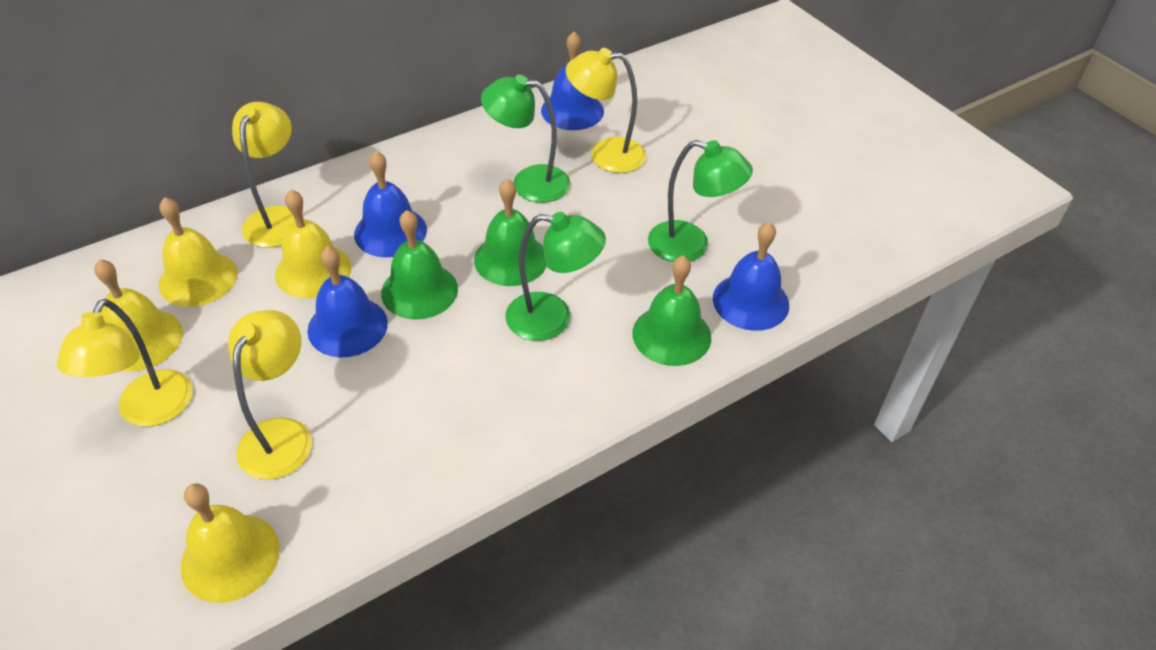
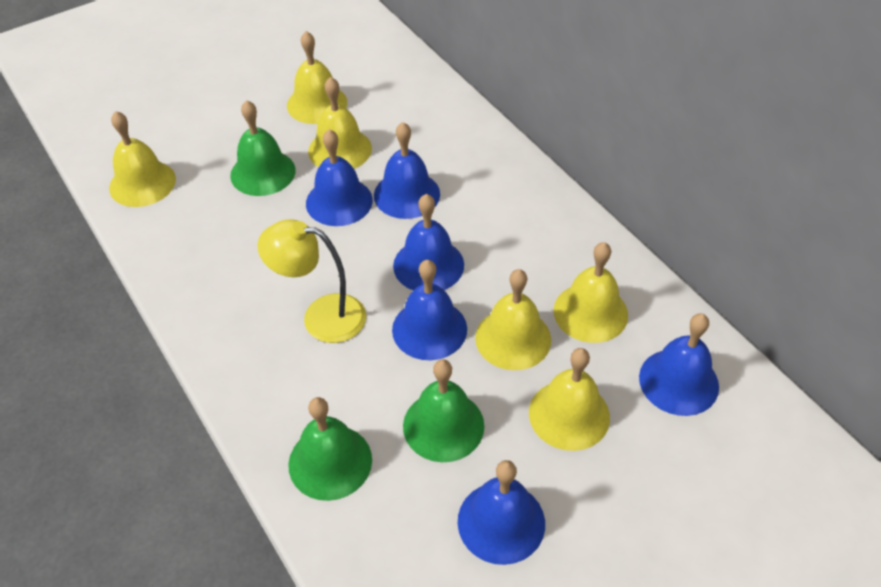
blue bell: 4 -> 6
green lamp: 3 -> 0
yellow bell: 4 -> 6
yellow lamp: 4 -> 1

